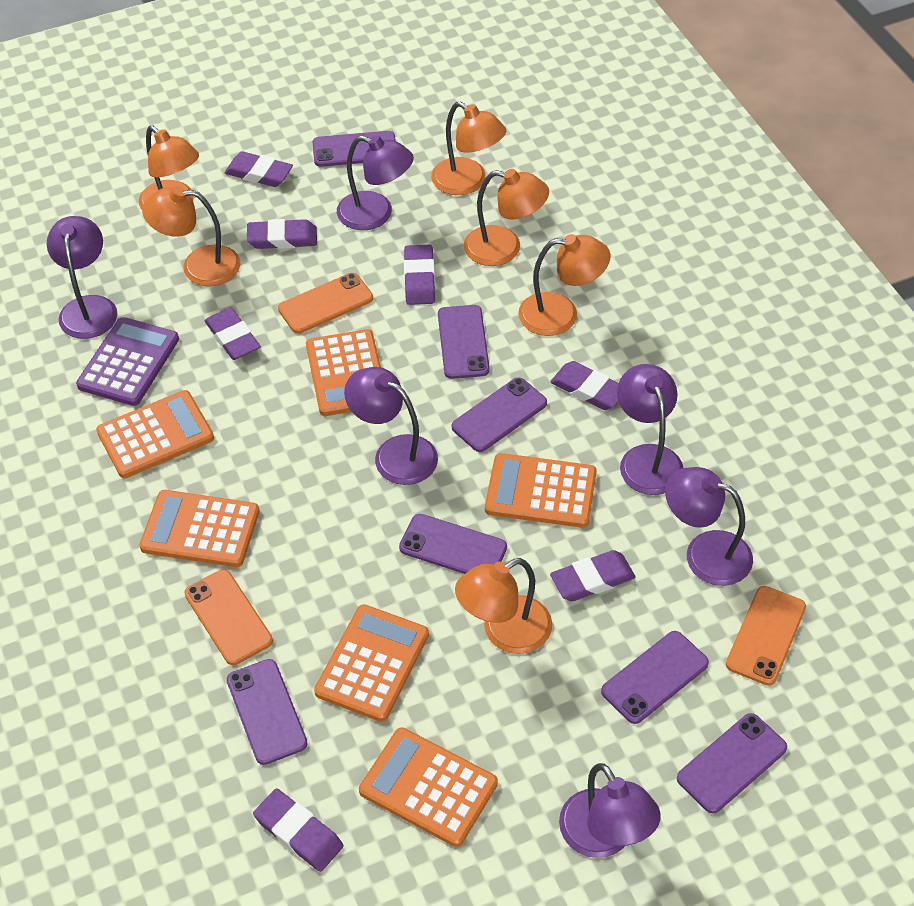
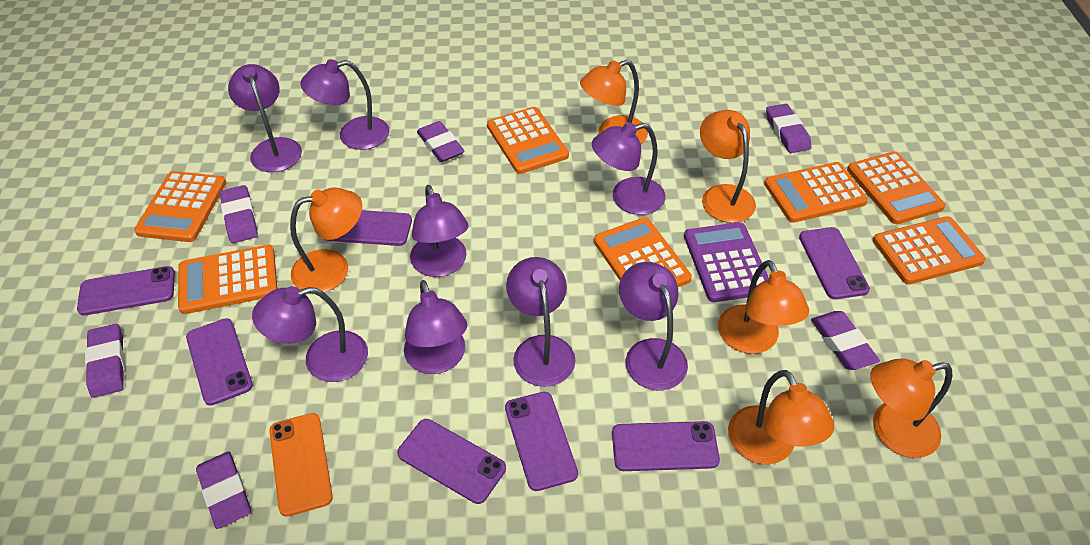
orange calculator: 6 -> 7
orange phone: 3 -> 1
purple eraser: 7 -> 6
purple lamp: 6 -> 8

